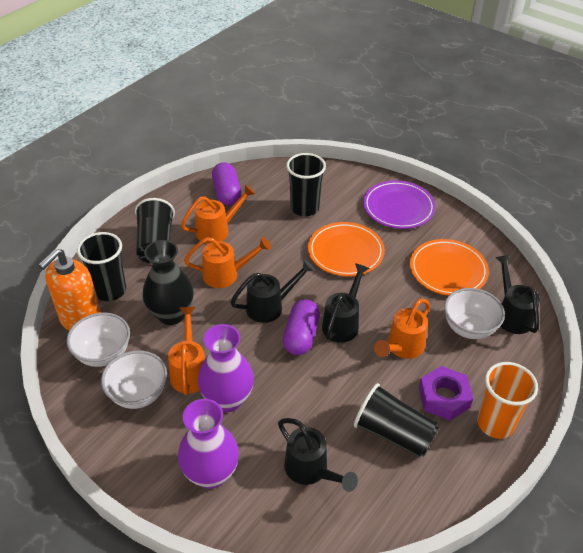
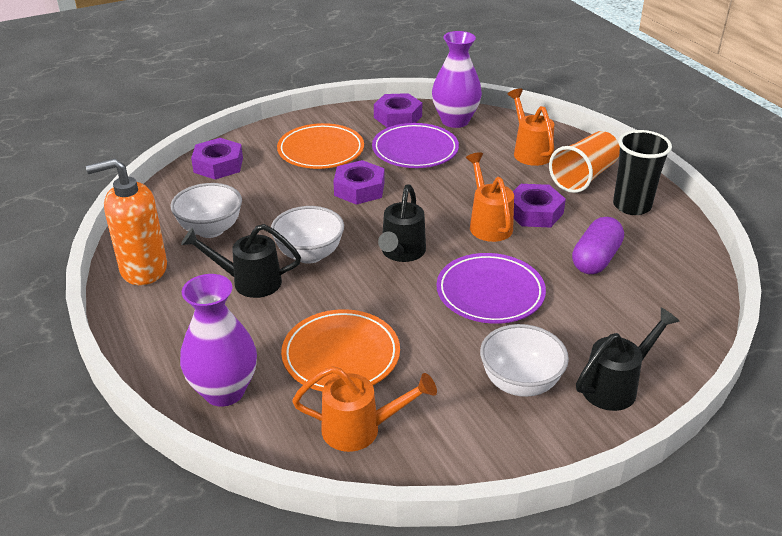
black cup: 4 -> 1
black vase: 1 -> 0
black watering can: 4 -> 3
orange watering can: 4 -> 3
purple capsule: 2 -> 1
purple nut: 1 -> 4
purple plate: 1 -> 2

